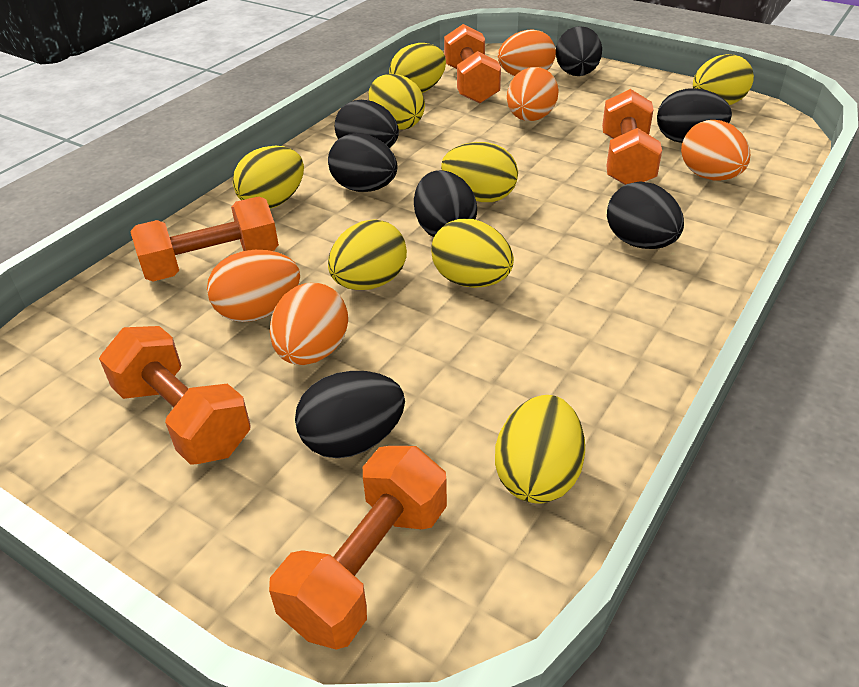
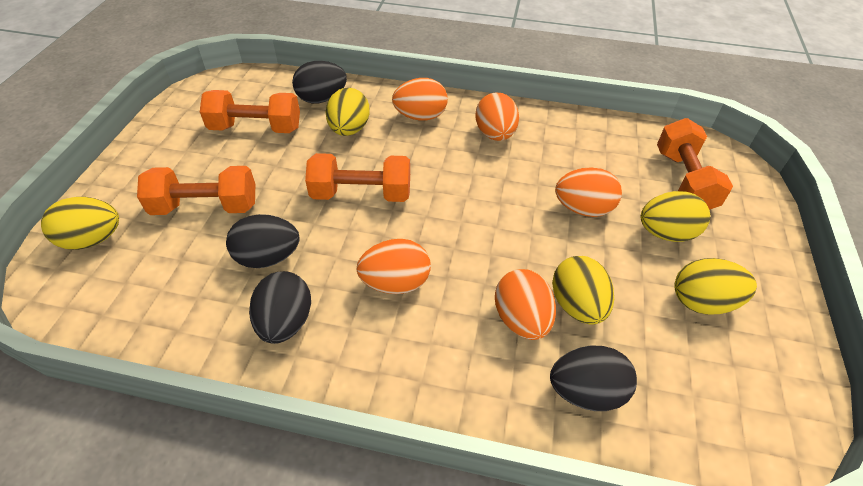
black egg: 7 -> 4
orange dumbbell: 5 -> 4
yellow egg: 8 -> 5

